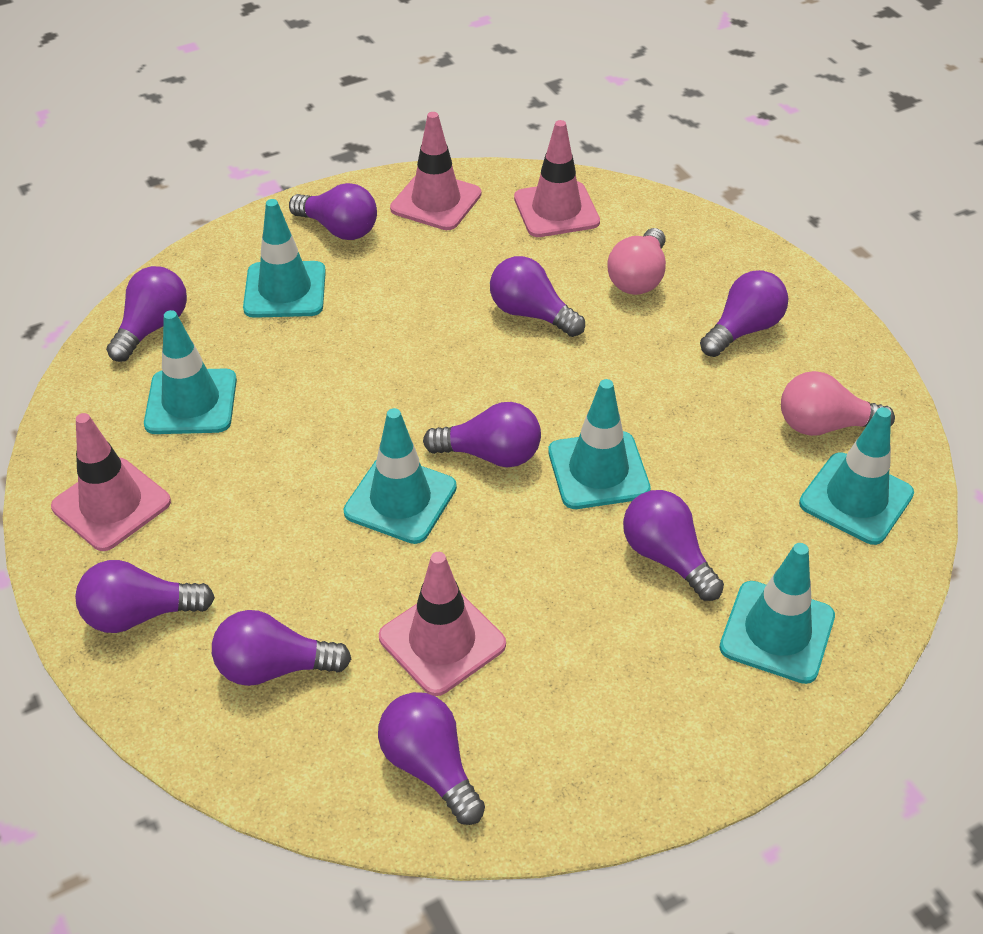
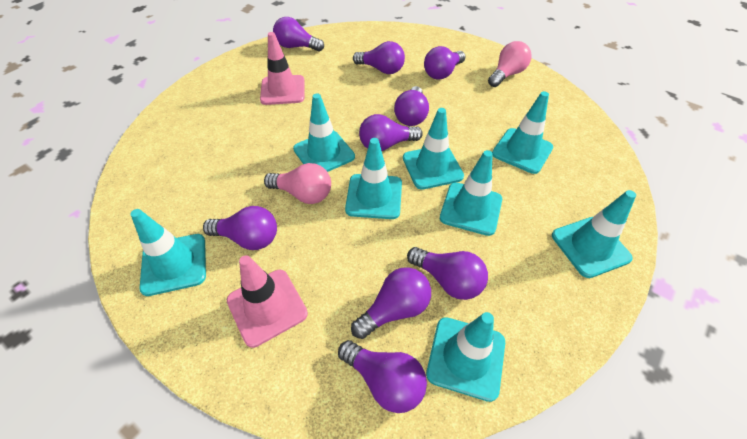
pink traffic cone: 4 -> 2
turquoise traffic cone: 6 -> 8

